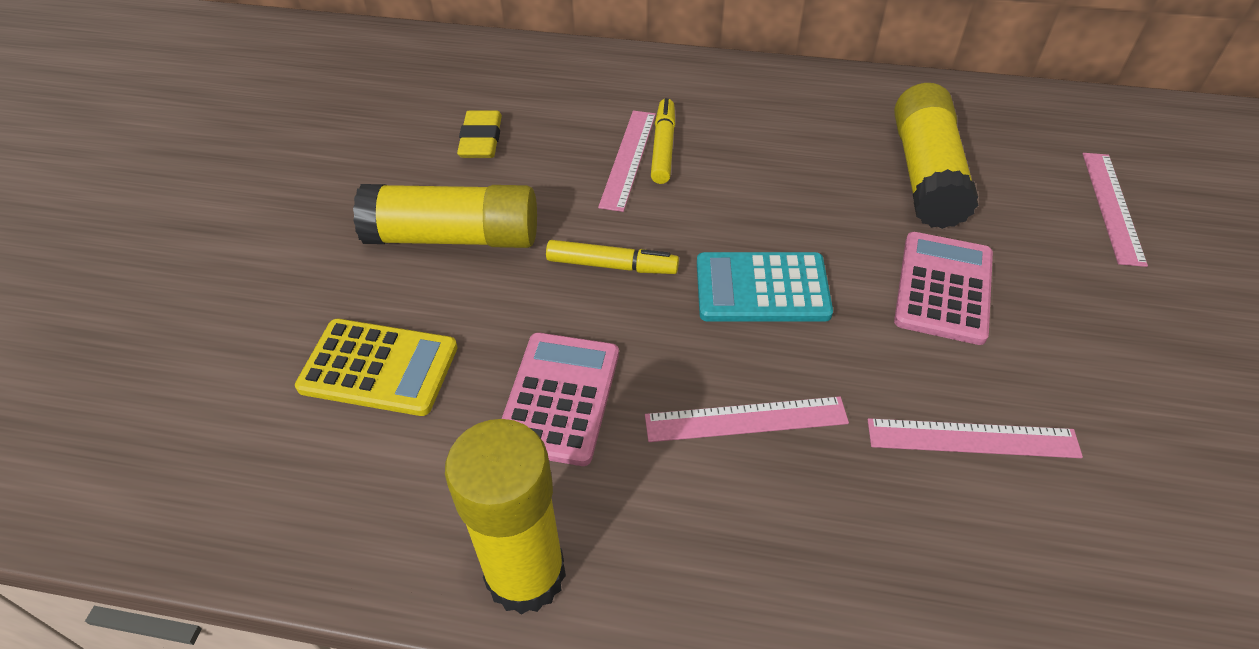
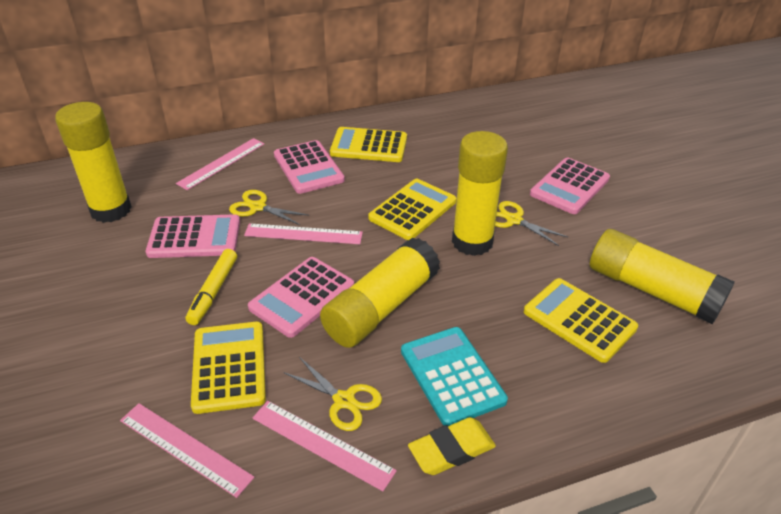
pink calculator: 2 -> 4
yellow calculator: 1 -> 4
yellow glue stick: 3 -> 4
yellow marker: 2 -> 1
yellow scissors: 0 -> 3

